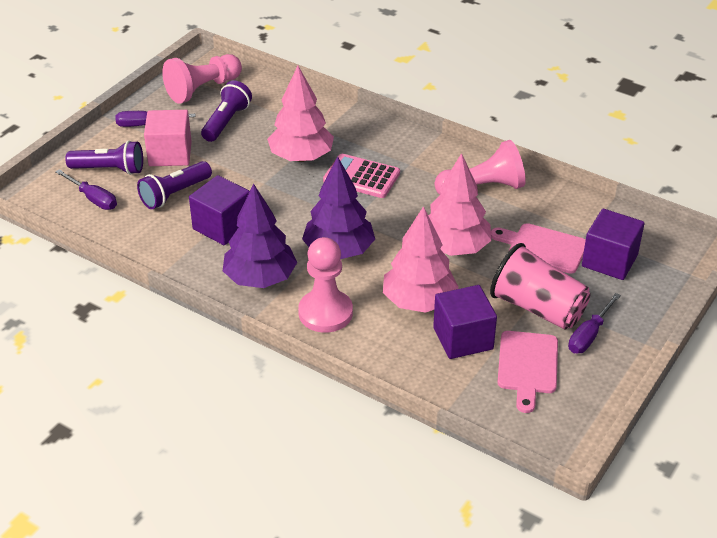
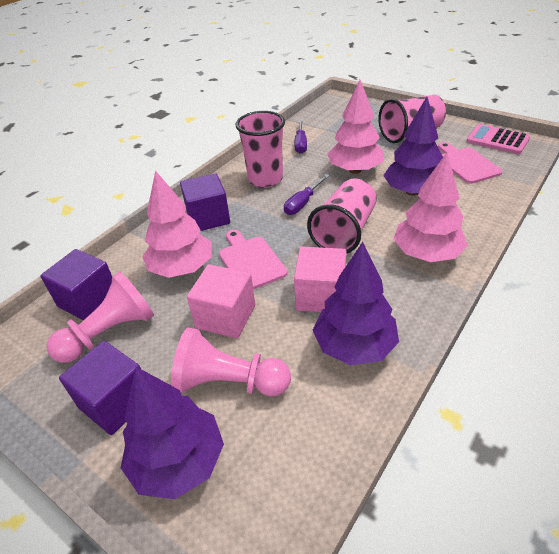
pink cube: 1 -> 2
pink cup: 1 -> 3
pink pawn: 3 -> 2
purple flashlight: 3 -> 0
purple screwdriver: 3 -> 2
purple tree: 2 -> 3

